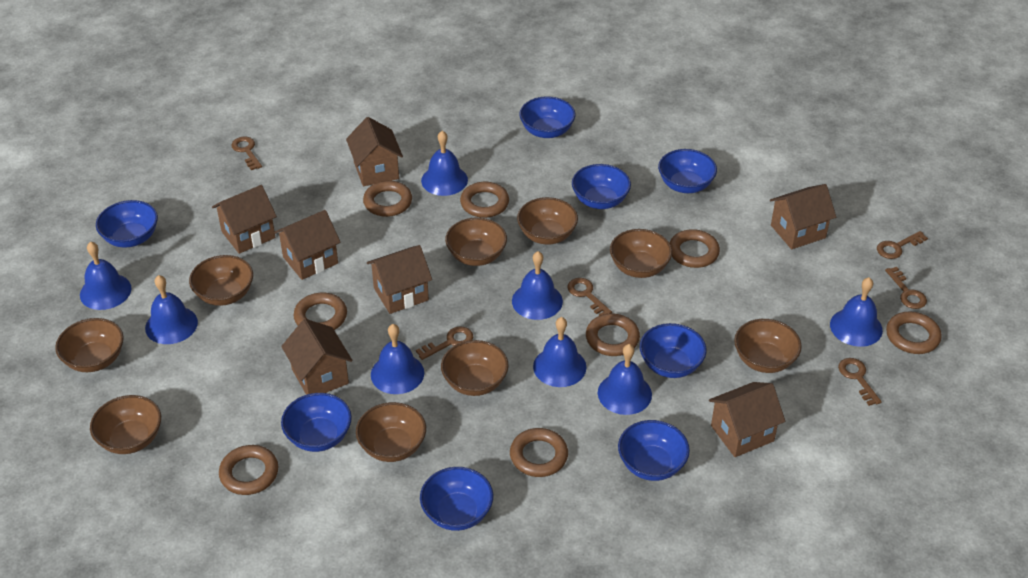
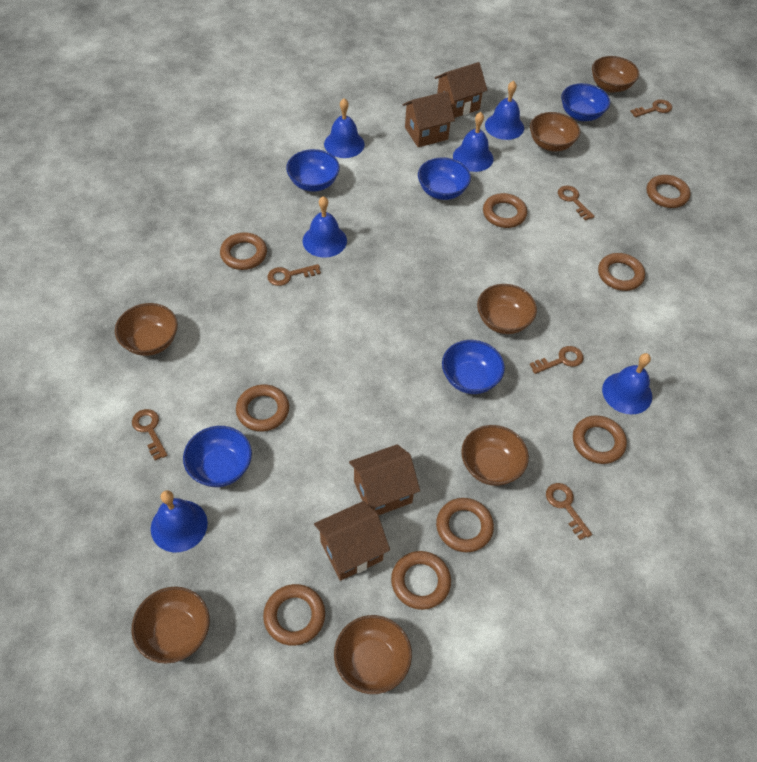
blue bell: 8 -> 6
blue bowl: 8 -> 5
brown bowl: 9 -> 7
brown house: 7 -> 4
brown ring: 8 -> 9

